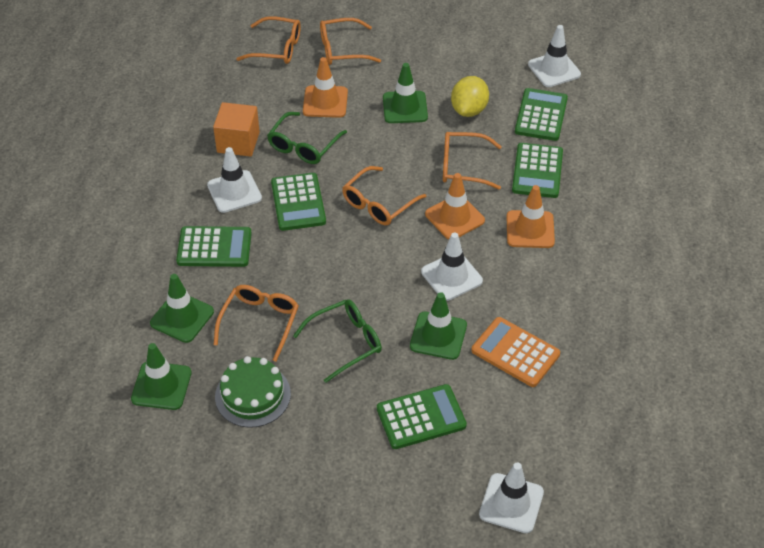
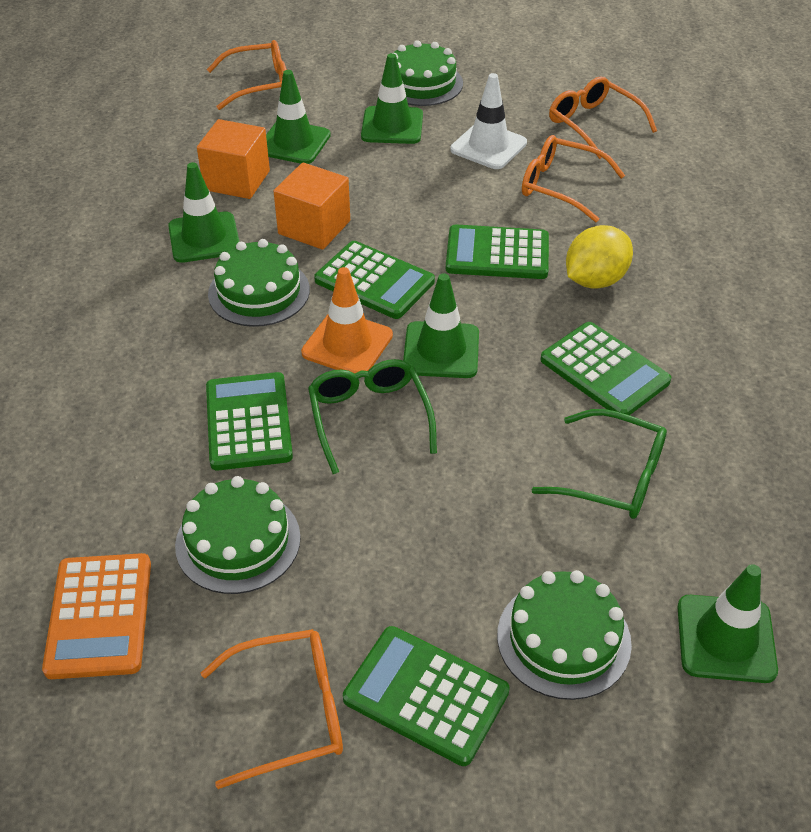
green cake: 1 -> 4
green traffic cone: 4 -> 5
orange cube: 1 -> 2
orange glasses: 5 -> 4
orange traffic cone: 3 -> 1
white traffic cone: 4 -> 1

